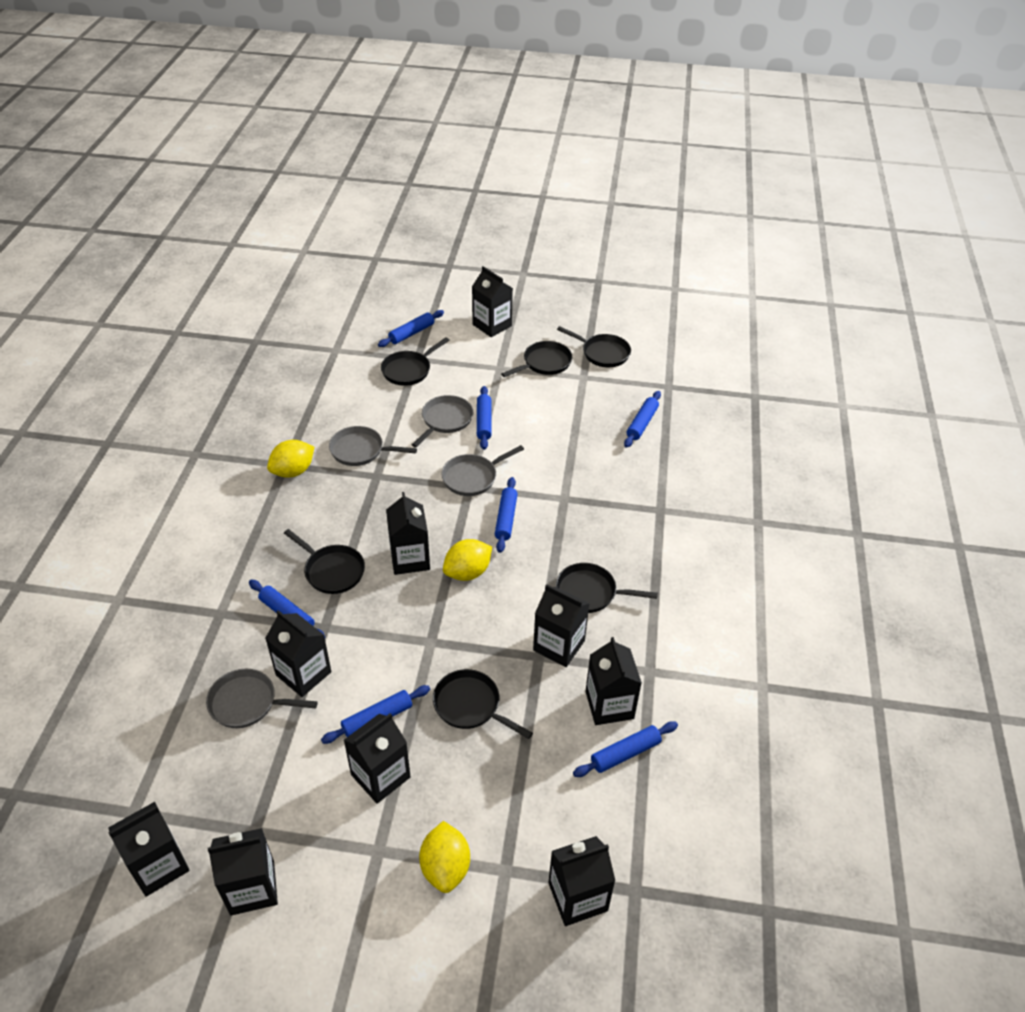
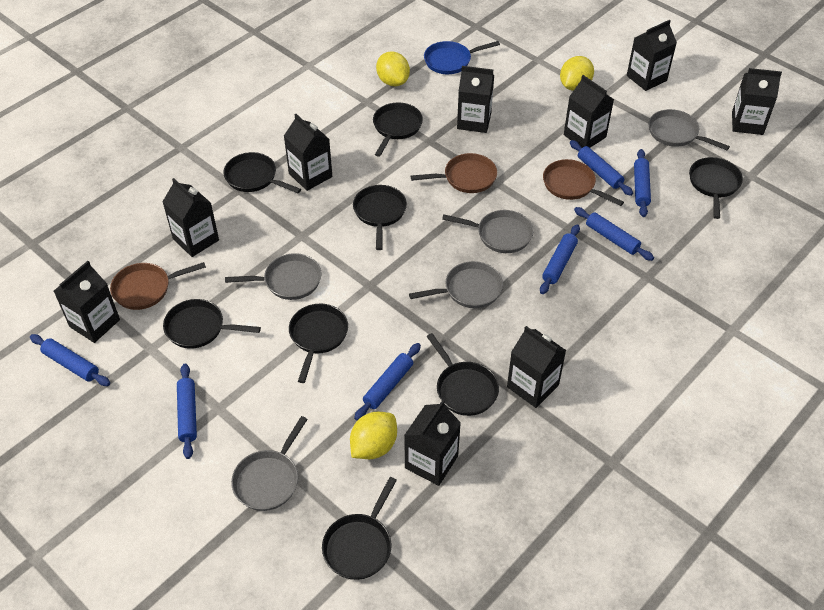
black pan: 6 -> 8
blue pan: 0 -> 1
brown pan: 0 -> 3
grey pan: 4 -> 5

